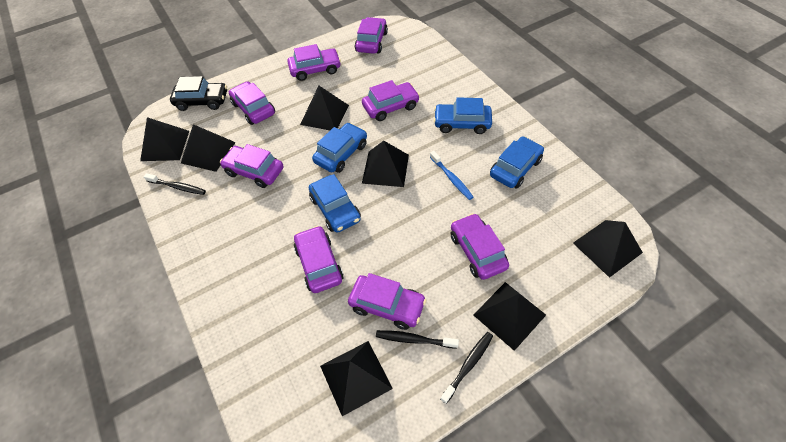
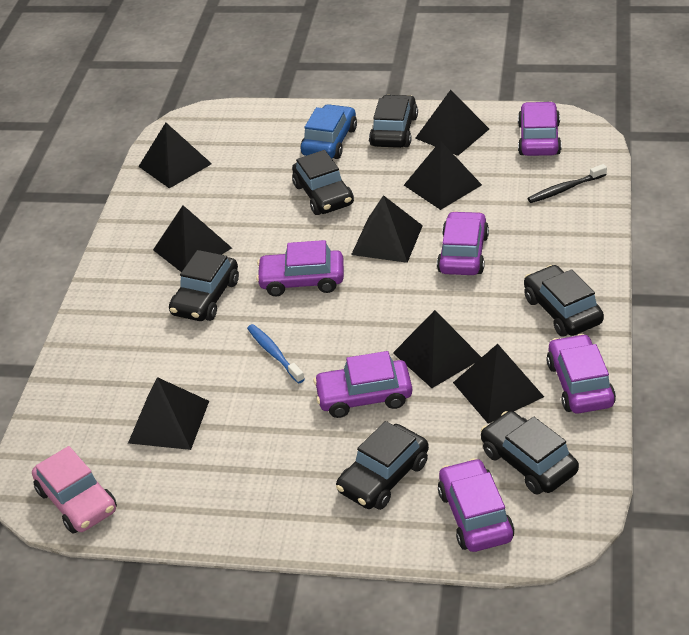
black car: 1 -> 6
black pyramid: 7 -> 8
black toothbrush: 3 -> 1
blue car: 4 -> 1
pink car: 0 -> 1
purple car: 8 -> 6

